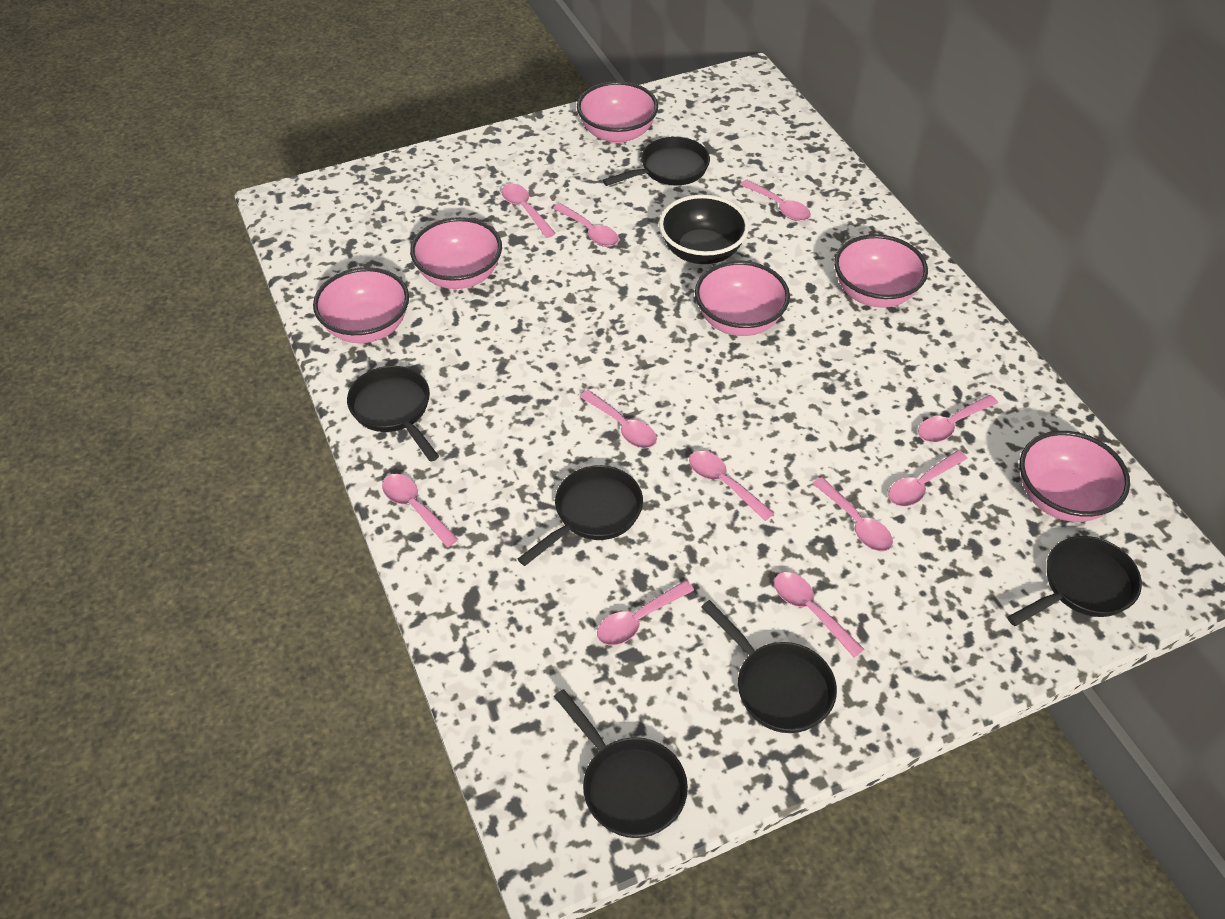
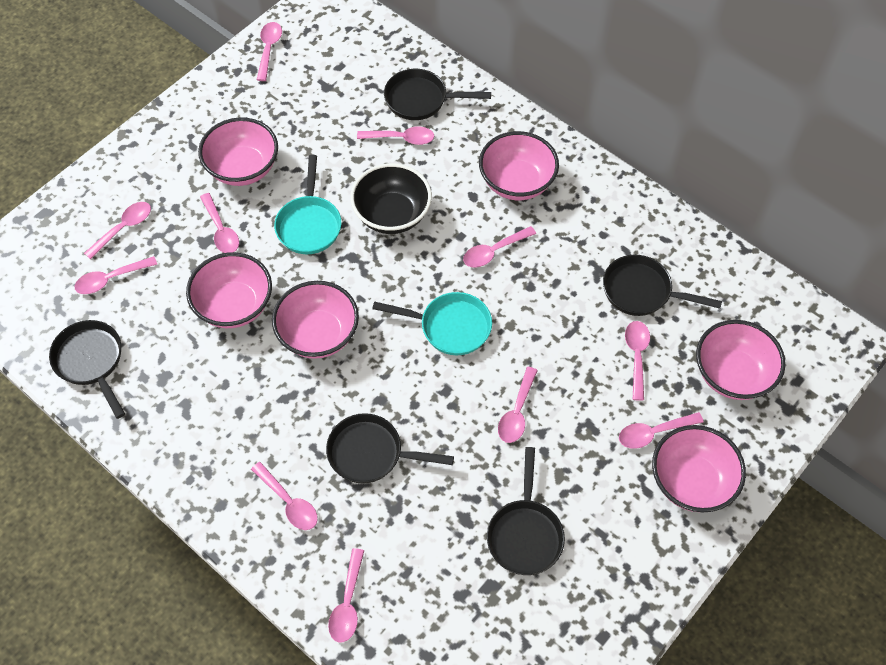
black pan: 6 -> 5
turquoise pan: 0 -> 2

